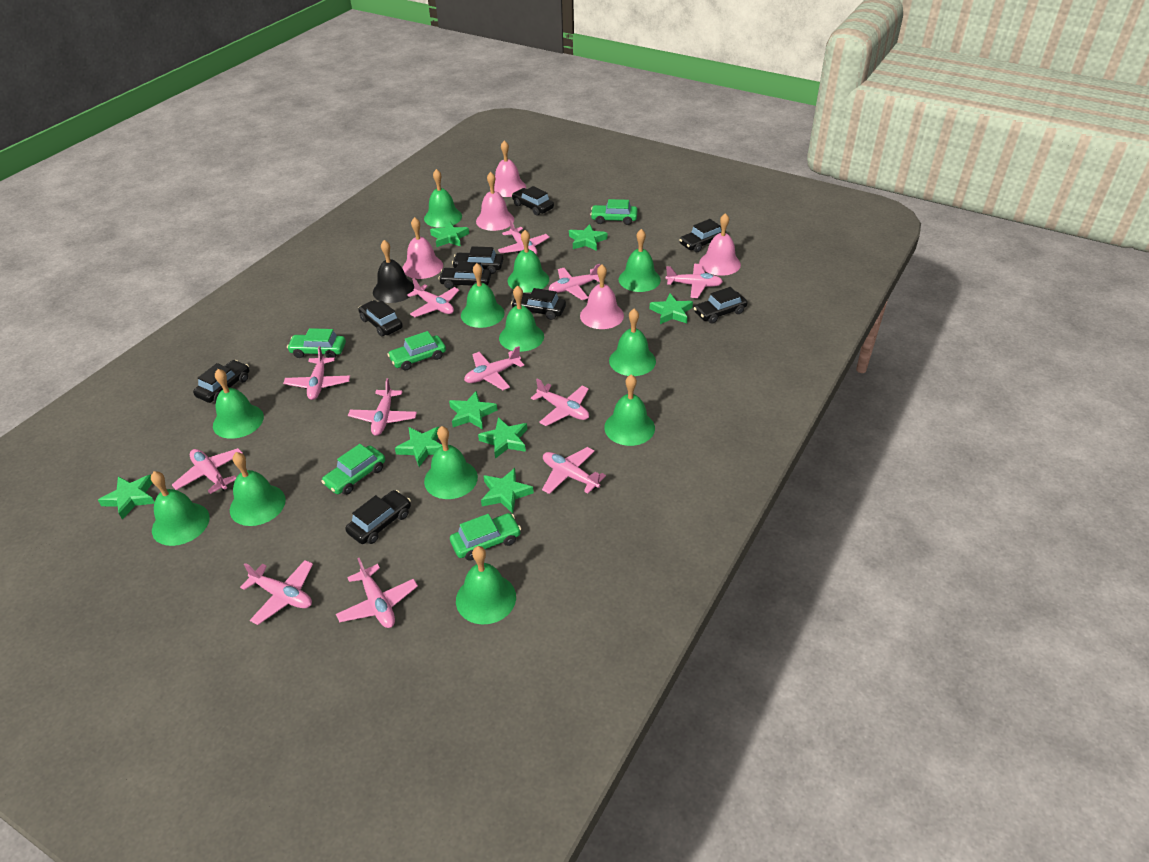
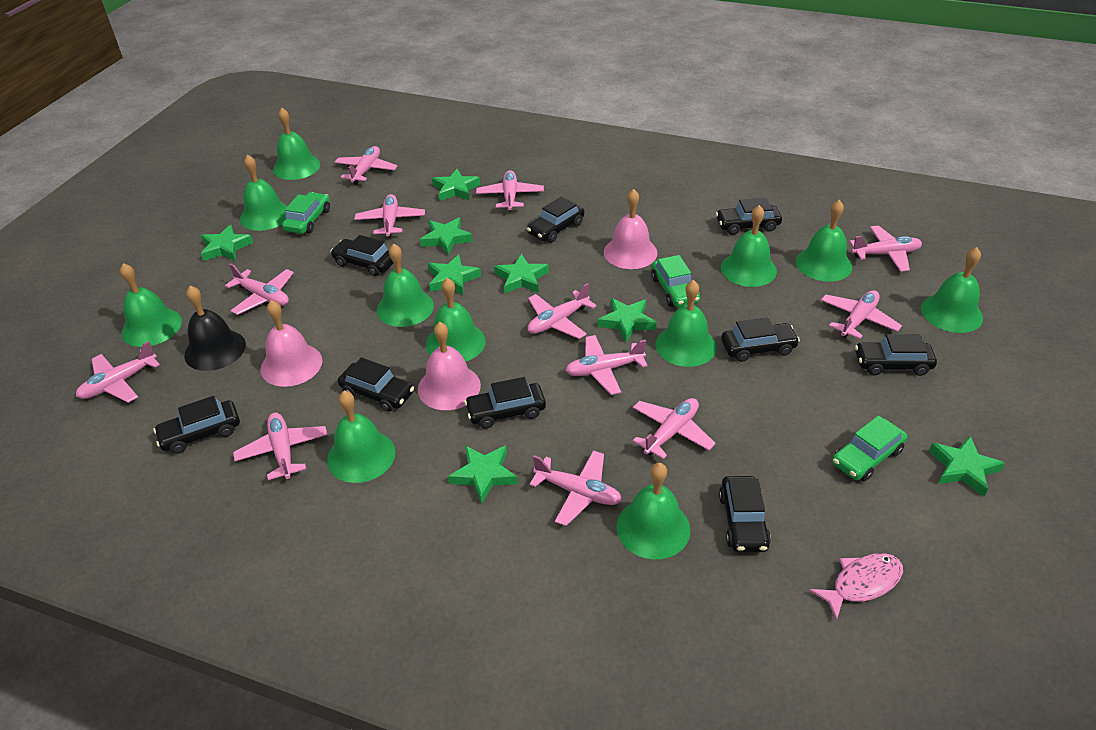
green bell: 12 -> 11
green car: 5 -> 3
pink bell: 5 -> 3
pink fish: 0 -> 1

